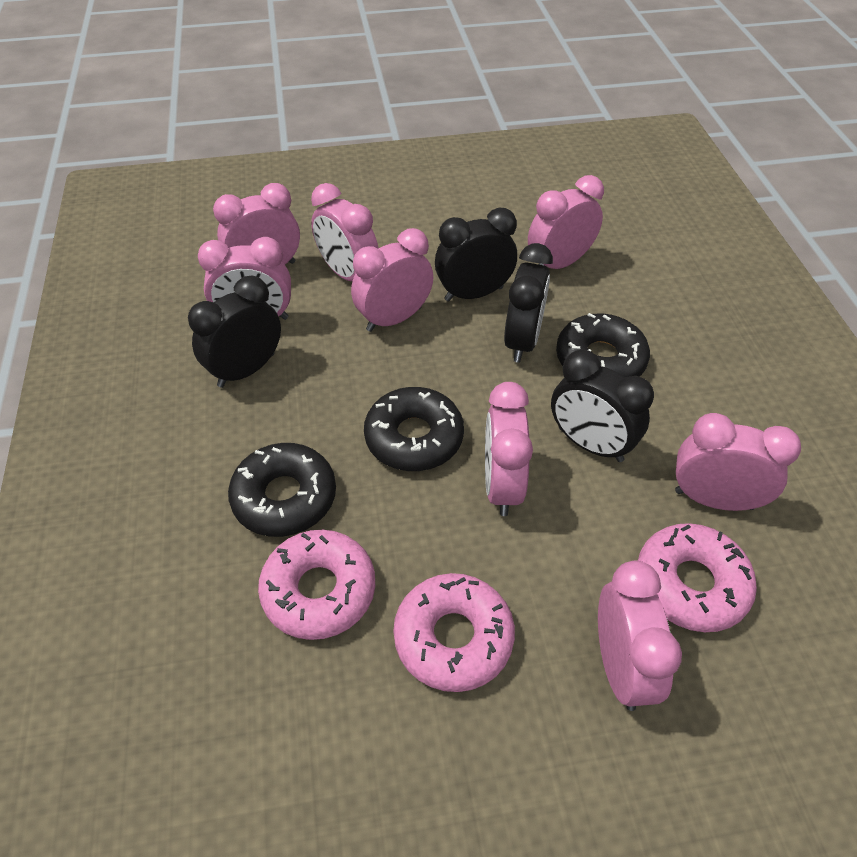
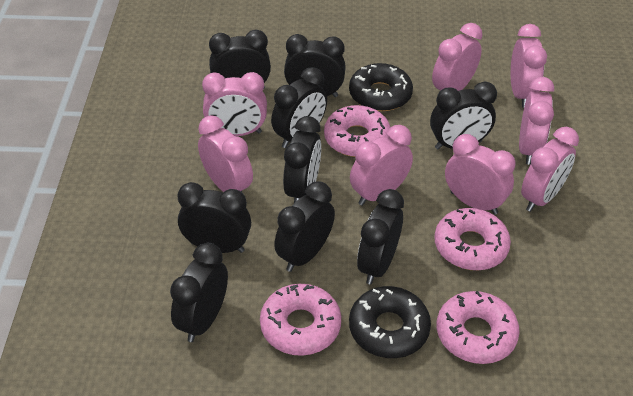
black clock: 4 -> 9
black donut: 3 -> 2
pink donut: 3 -> 4

